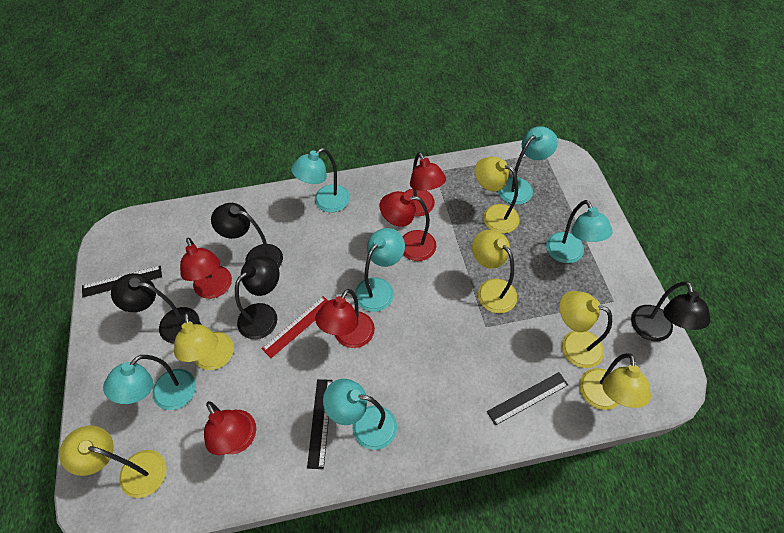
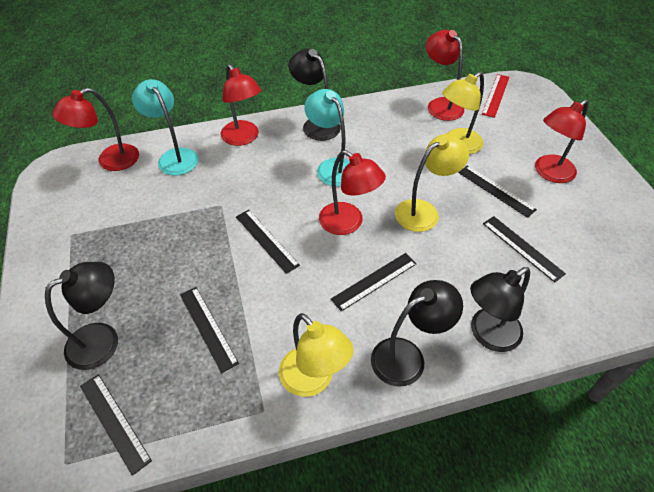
black ruler: 3 -> 6
turquoise lamp: 6 -> 2
yellow lamp: 6 -> 3

